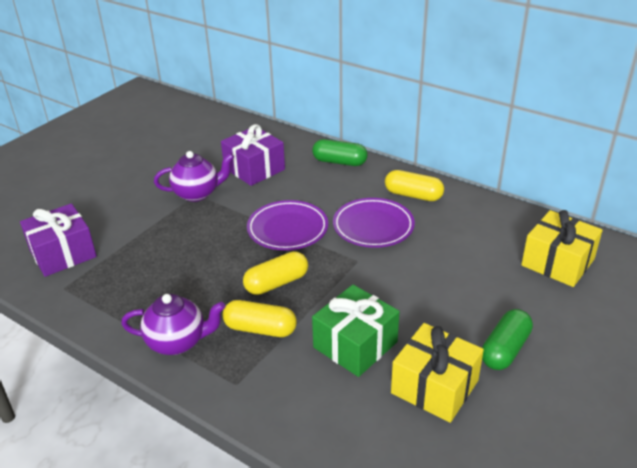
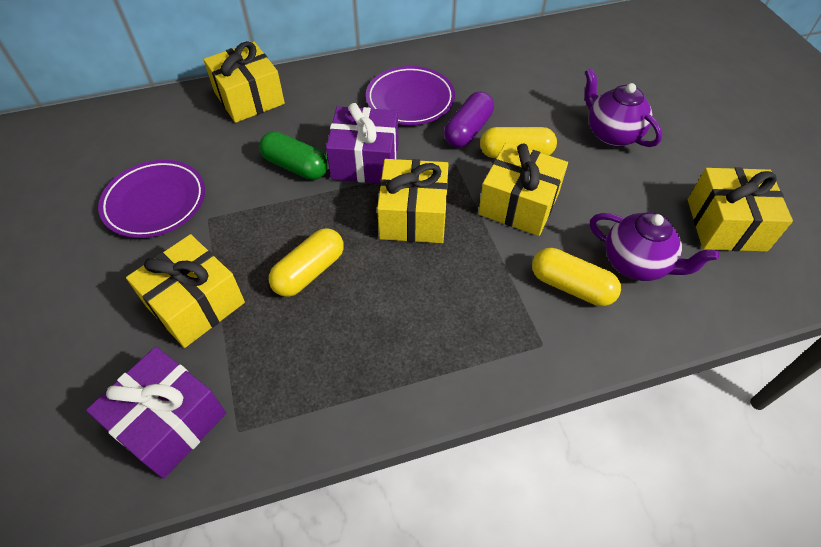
green capsule: 2 -> 1
green gift: 1 -> 0
purple capsule: 0 -> 1
yellow gift: 2 -> 5

